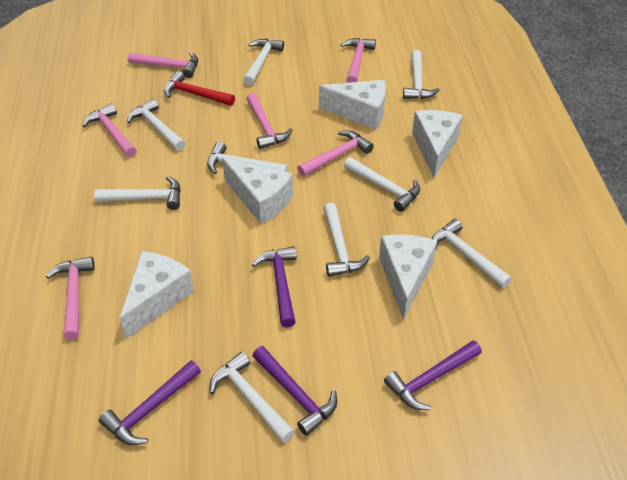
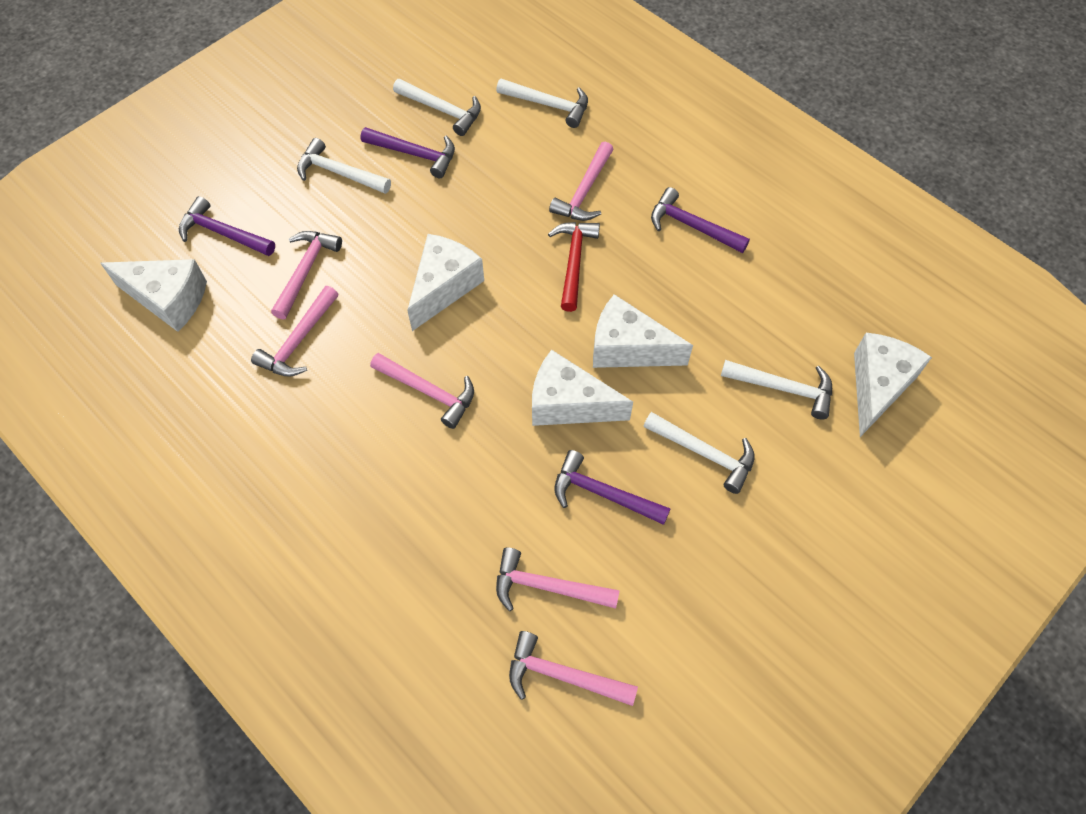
white hammer: 9 -> 5

